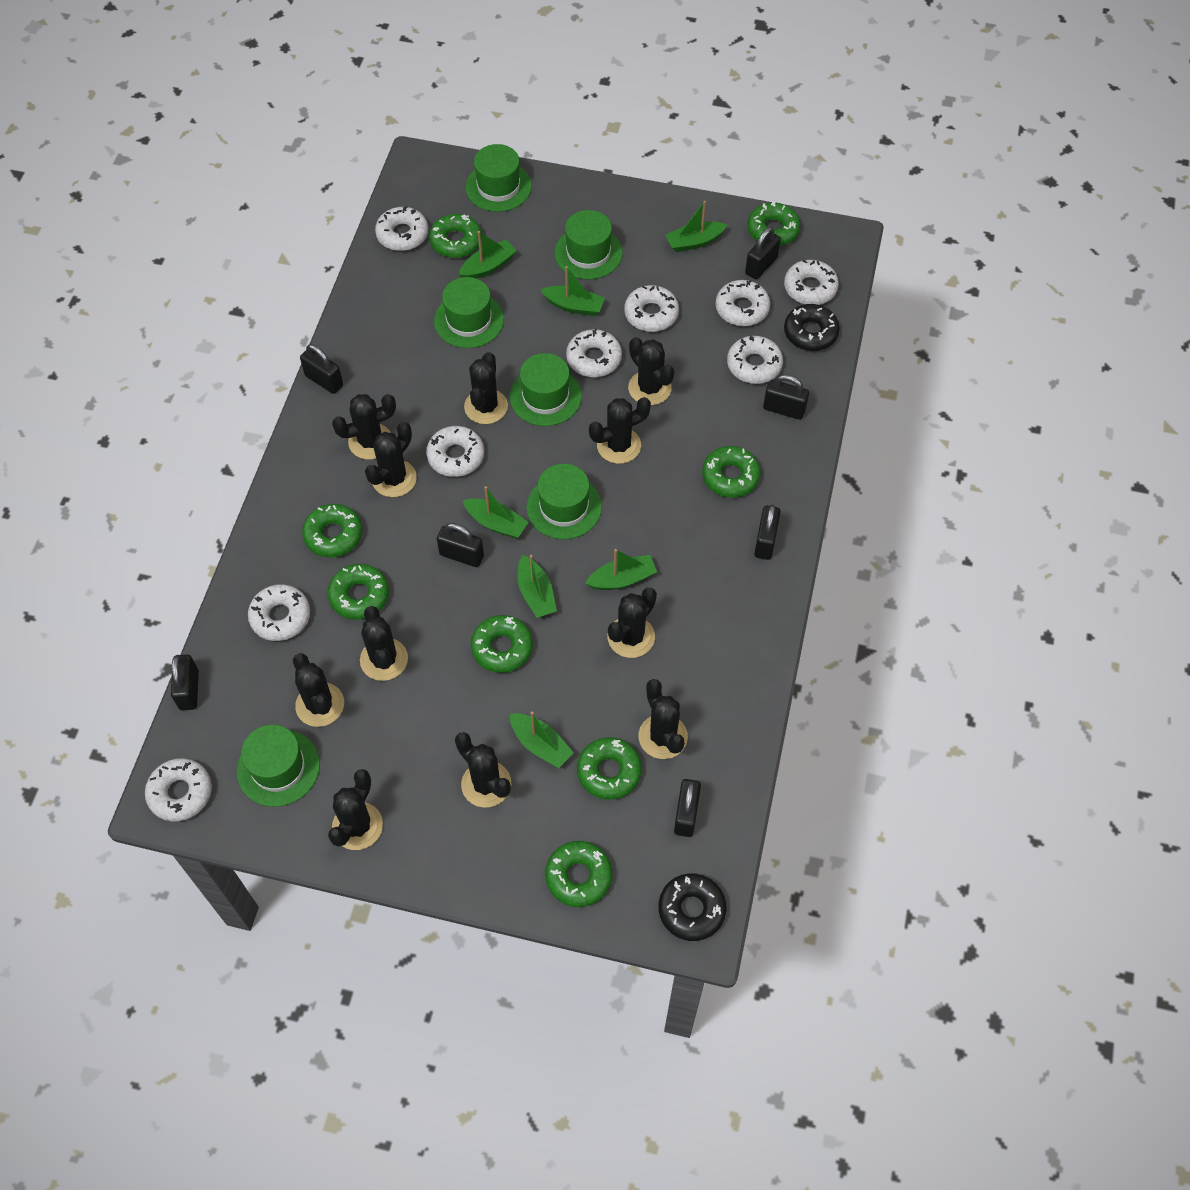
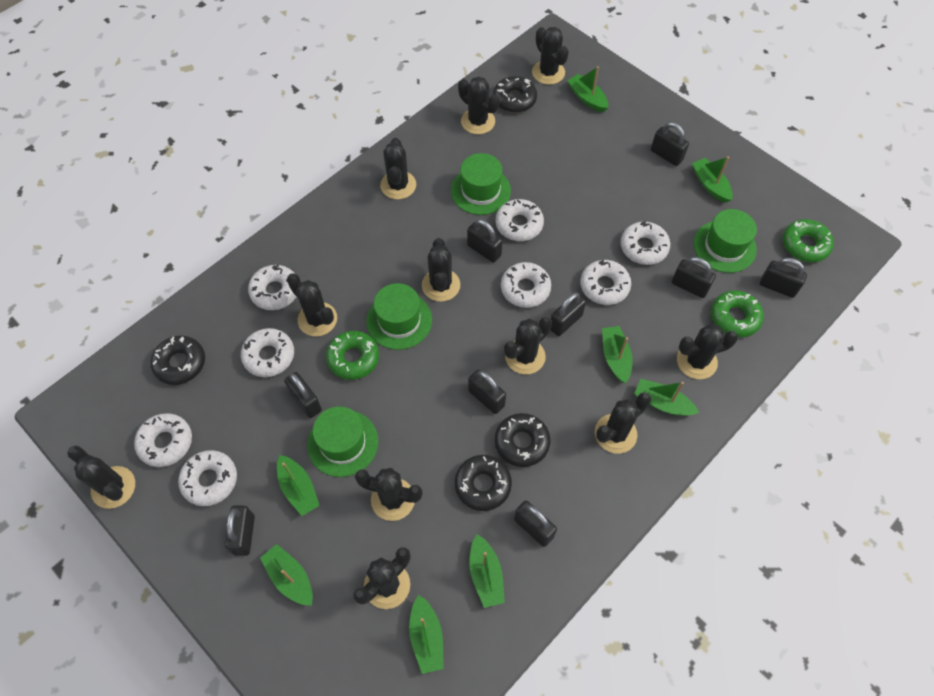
black donut: 2 -> 4
black padlock: 7 -> 9
green boat: 7 -> 8
green donut: 8 -> 3
green hat: 6 -> 4
white donut: 9 -> 8

